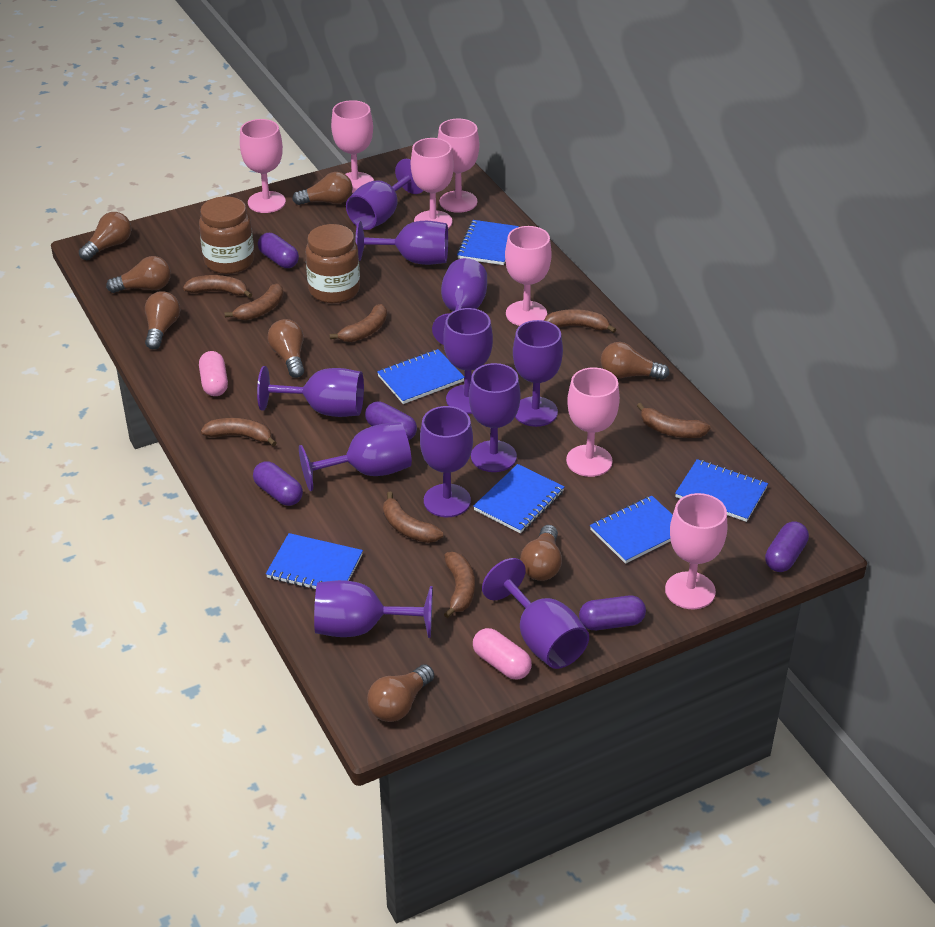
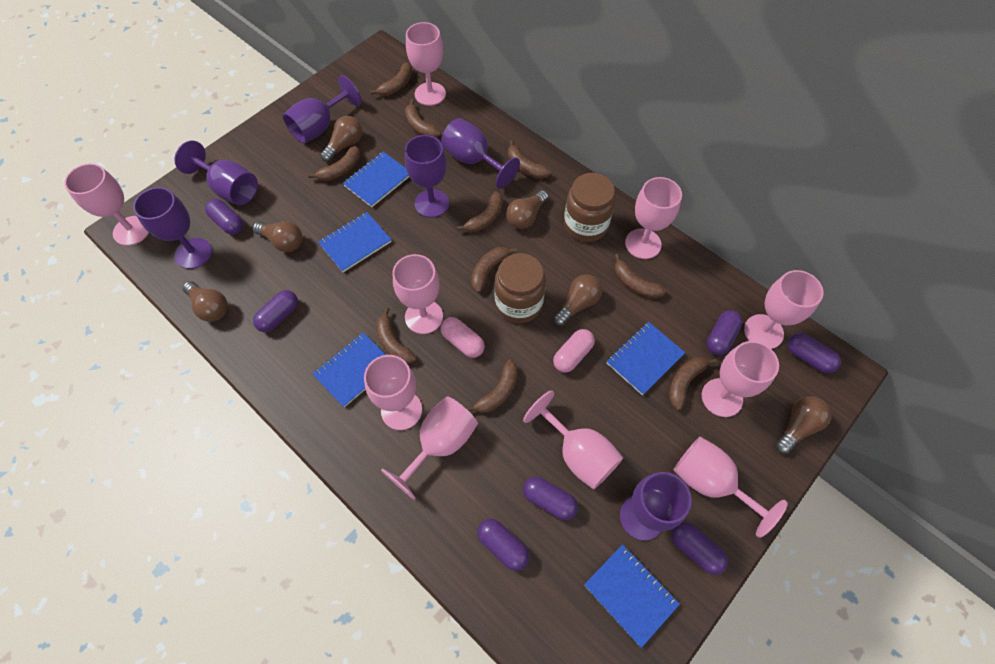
blue notebook: 6 -> 5
brown banana: 8 -> 10
brown light bulb: 8 -> 6
pink goblet: 7 -> 10
purple capsule: 5 -> 7
purple goblet: 11 -> 6

